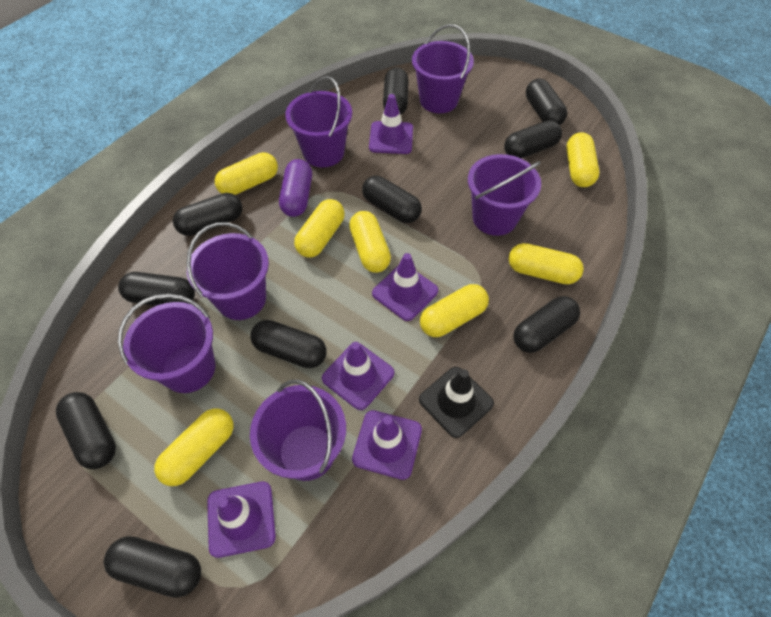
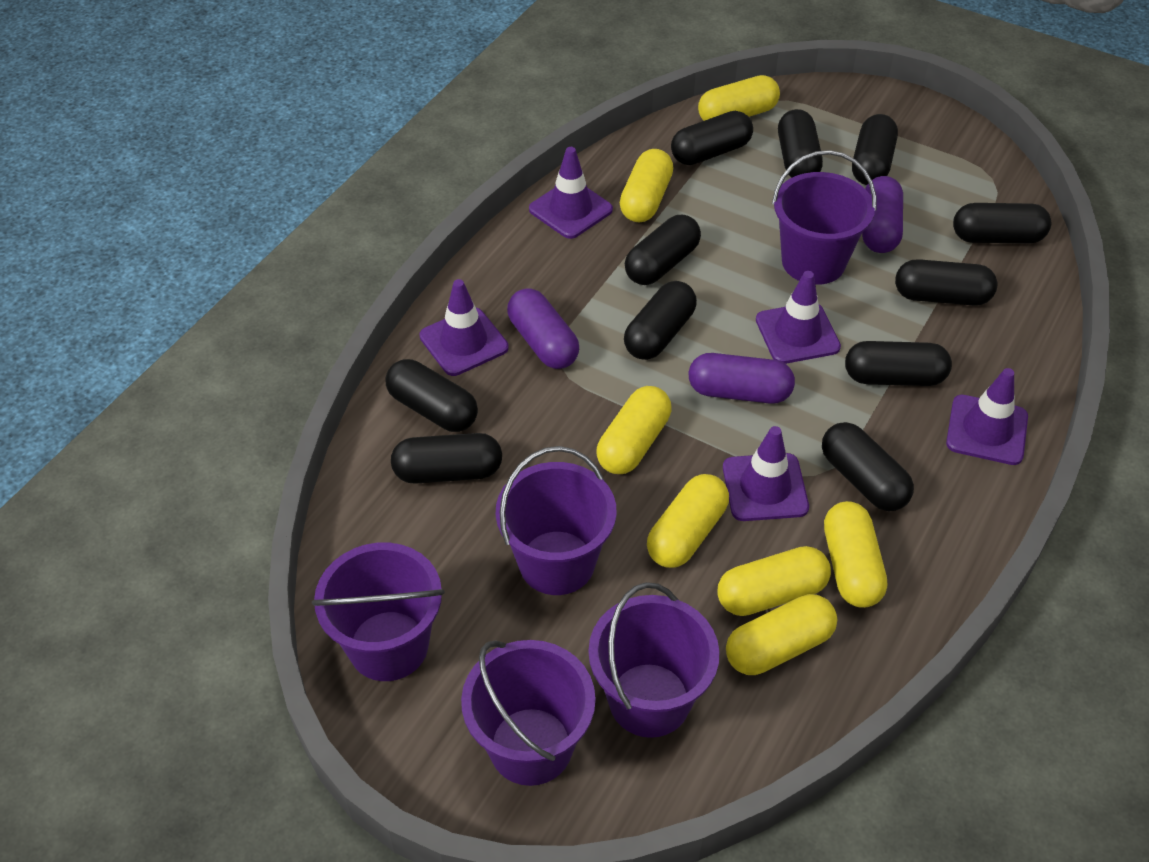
black capsule: 10 -> 11
black traffic cone: 1 -> 0
purple bucket: 6 -> 5
purple capsule: 1 -> 3

